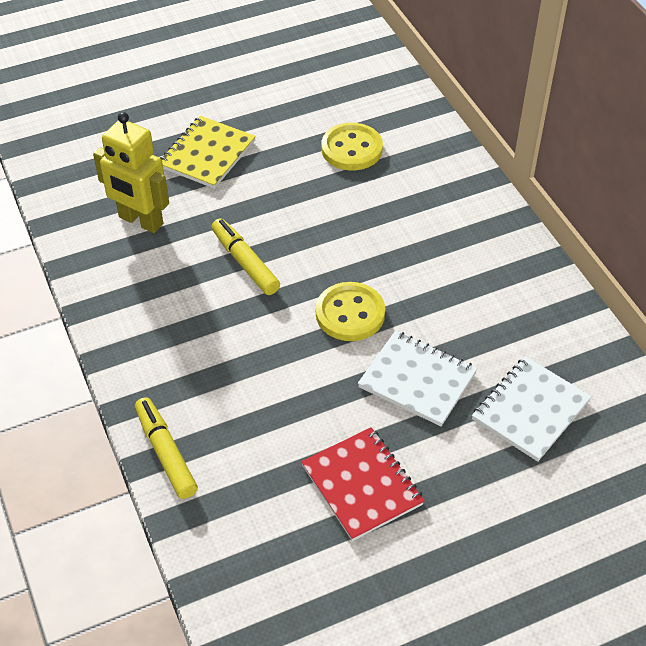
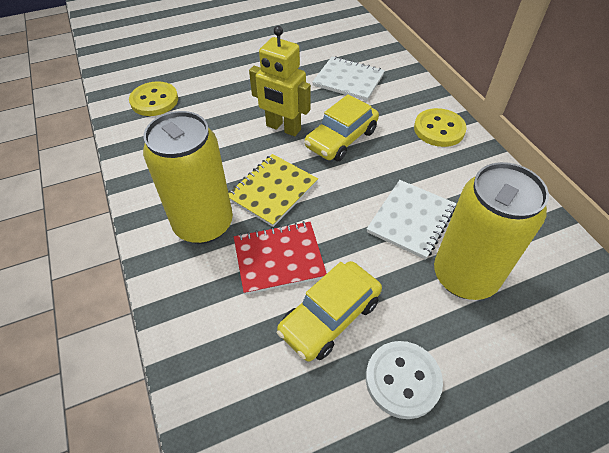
white button: 0 -> 1
yellow can: 0 -> 2
yellow car: 0 -> 2
yellow marker: 2 -> 0

